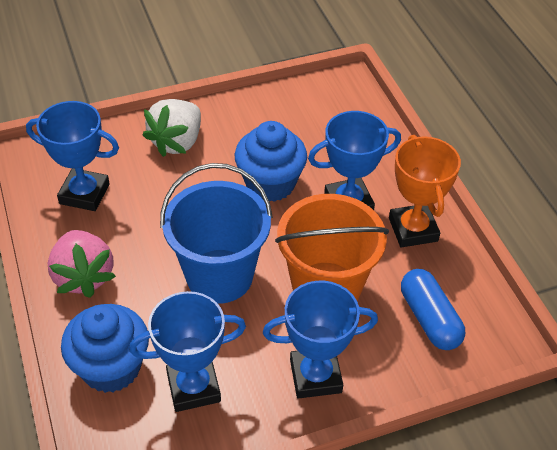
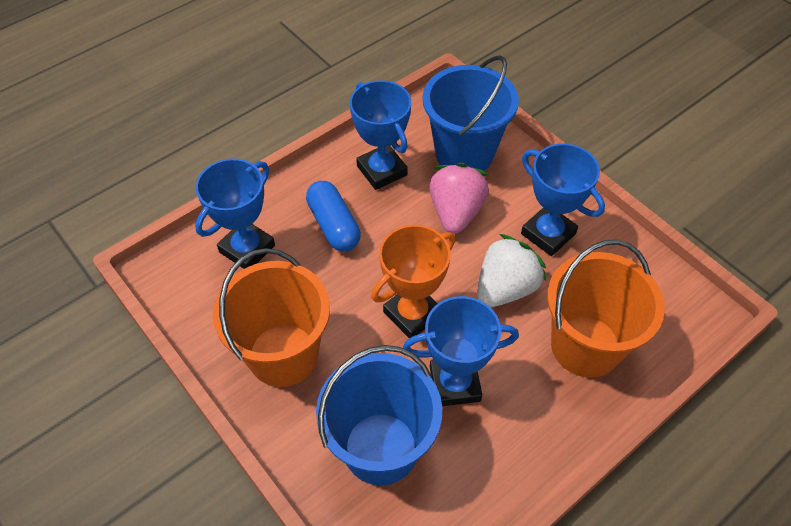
blue bucket: 1 -> 2
blue cupcake: 2 -> 0
orange bucket: 1 -> 2

